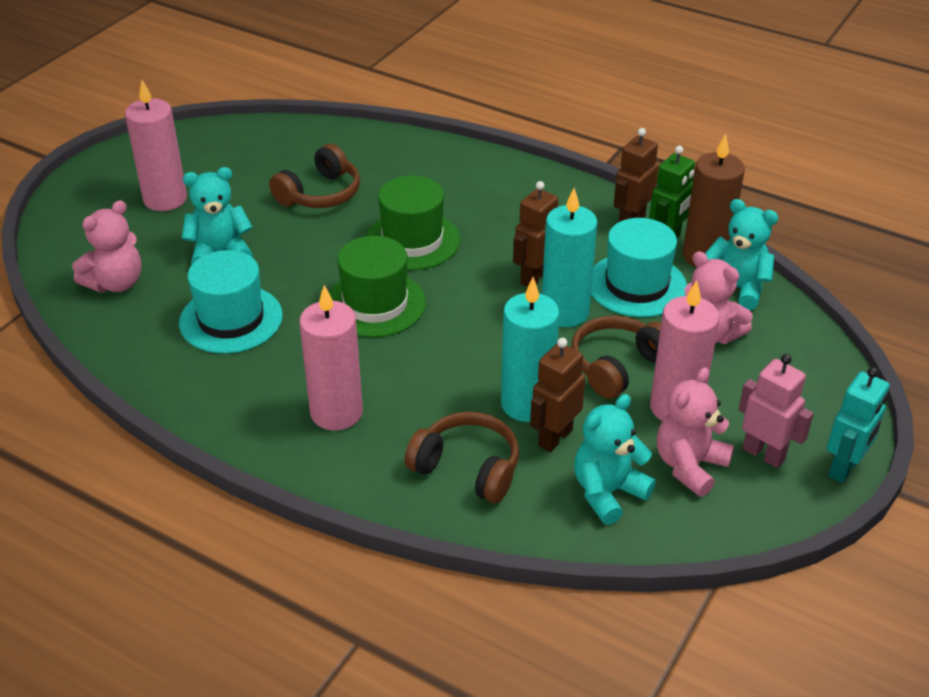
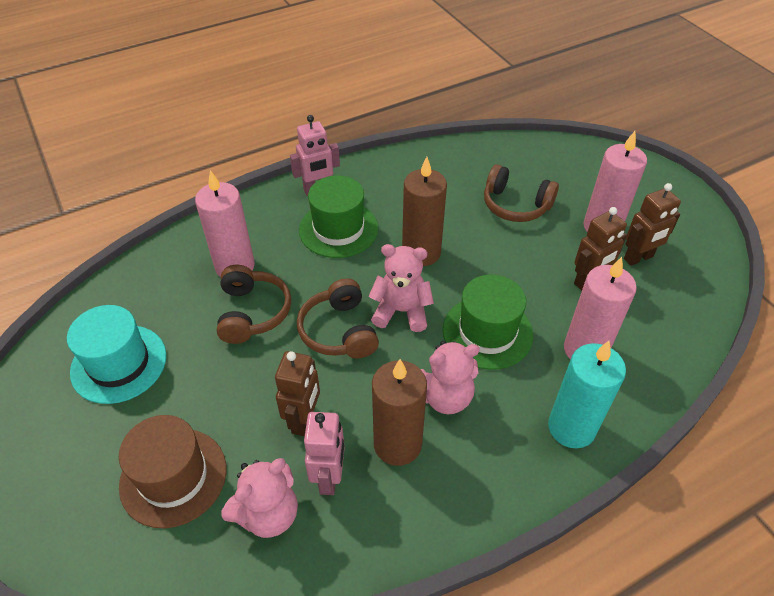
brown candle: 1 -> 2
brown hat: 0 -> 1
green robot: 1 -> 0
pink robot: 1 -> 2
turquoise candle: 2 -> 1
turquoise hat: 2 -> 1
turquoise robot: 1 -> 0
turquoise teddy bear: 3 -> 0

